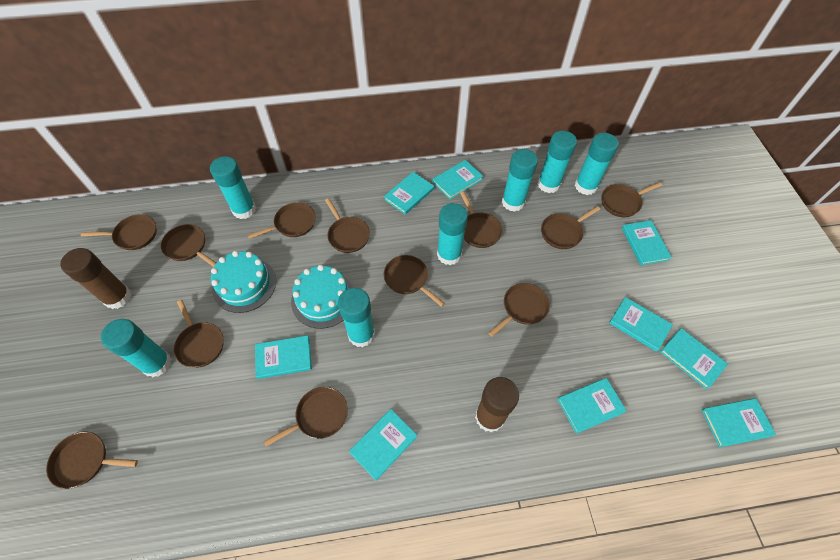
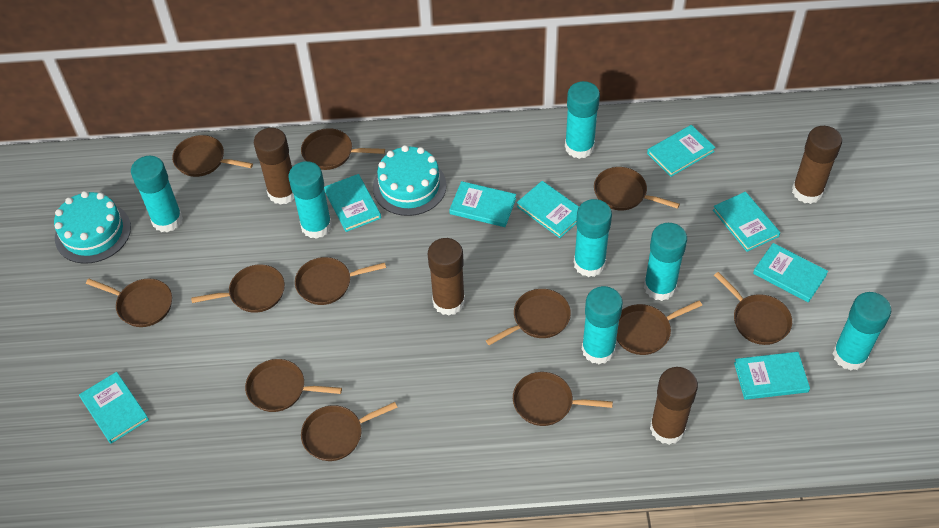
brown glue stick: 2 -> 4
turquoise book: 9 -> 8

